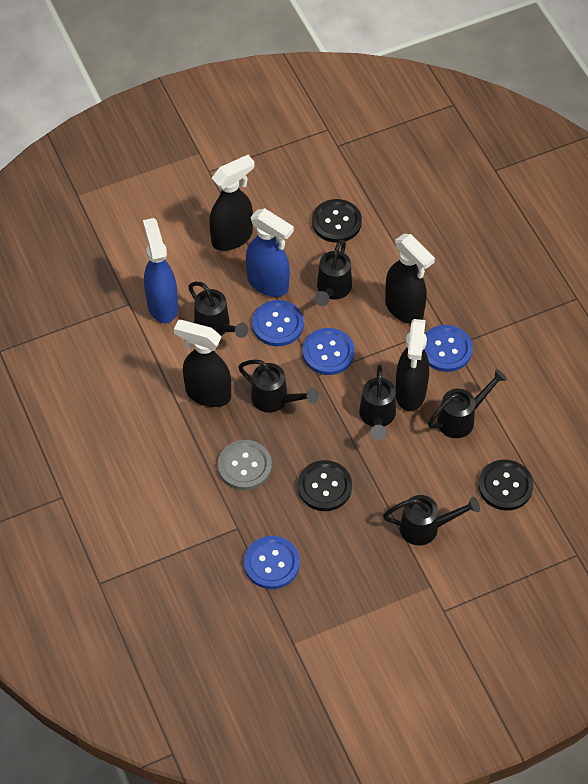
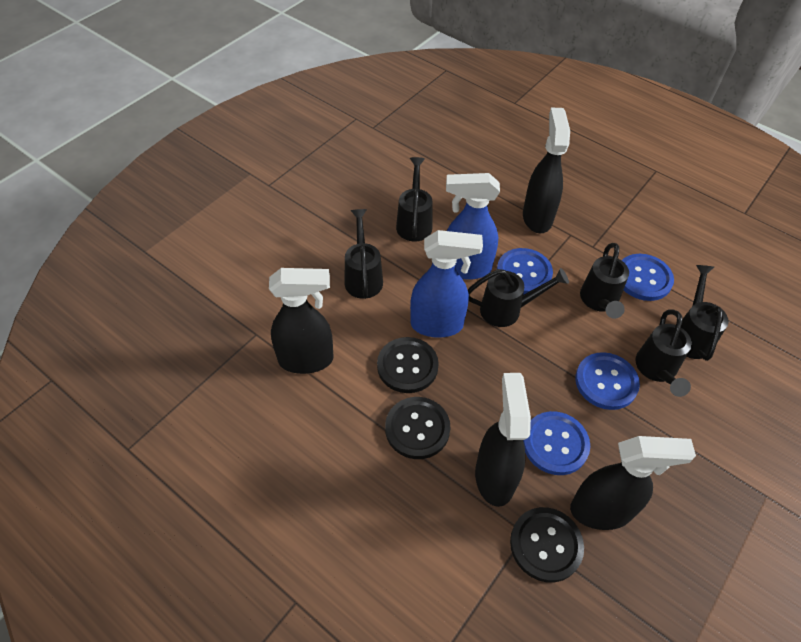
grey button: 1 -> 0

